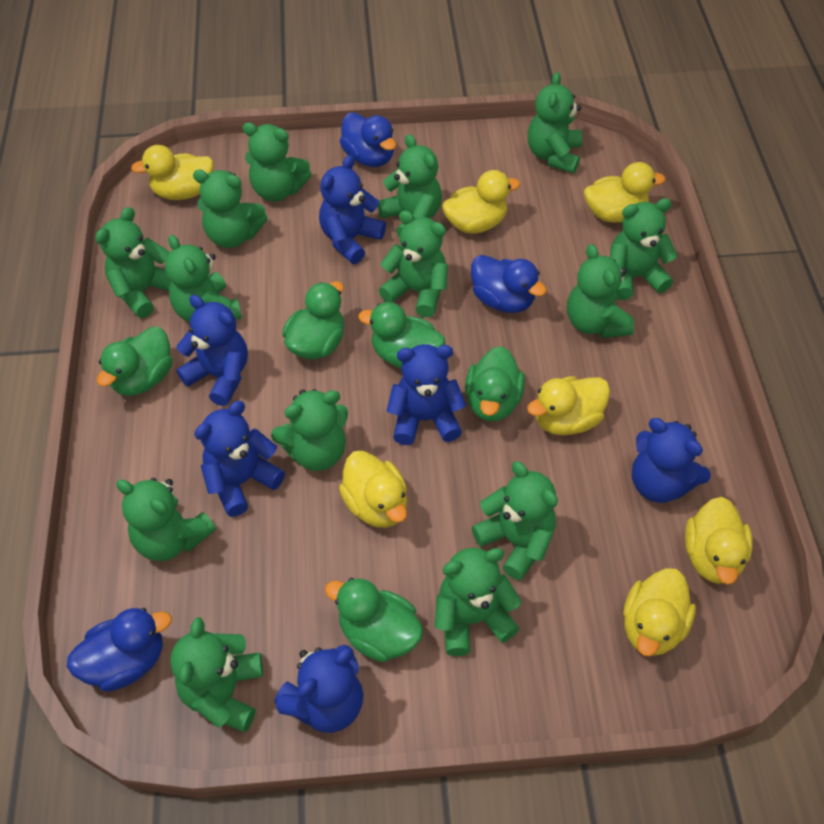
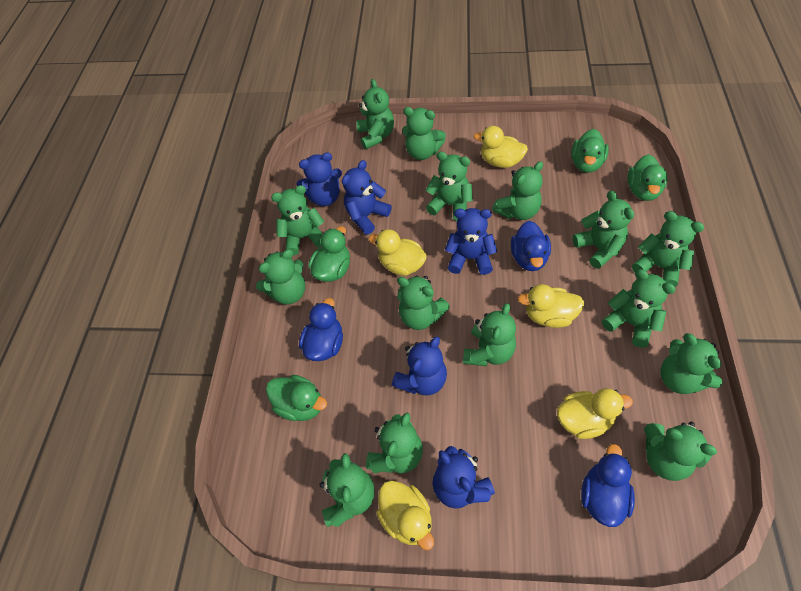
blue teddy bear: 6 -> 5
green duck: 5 -> 4
green teddy bear: 14 -> 15
yellow duck: 7 -> 5

